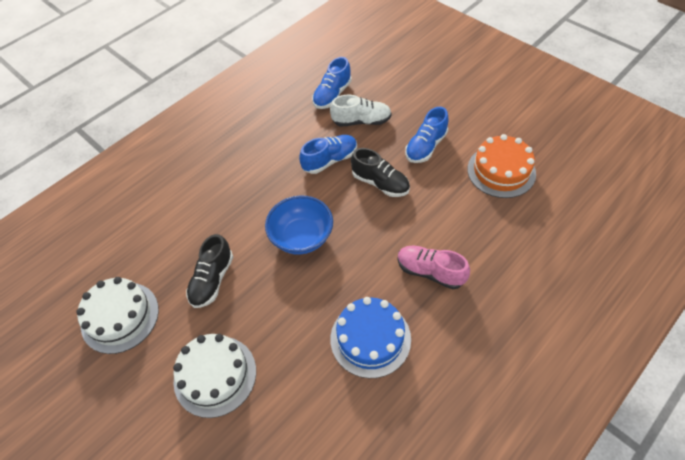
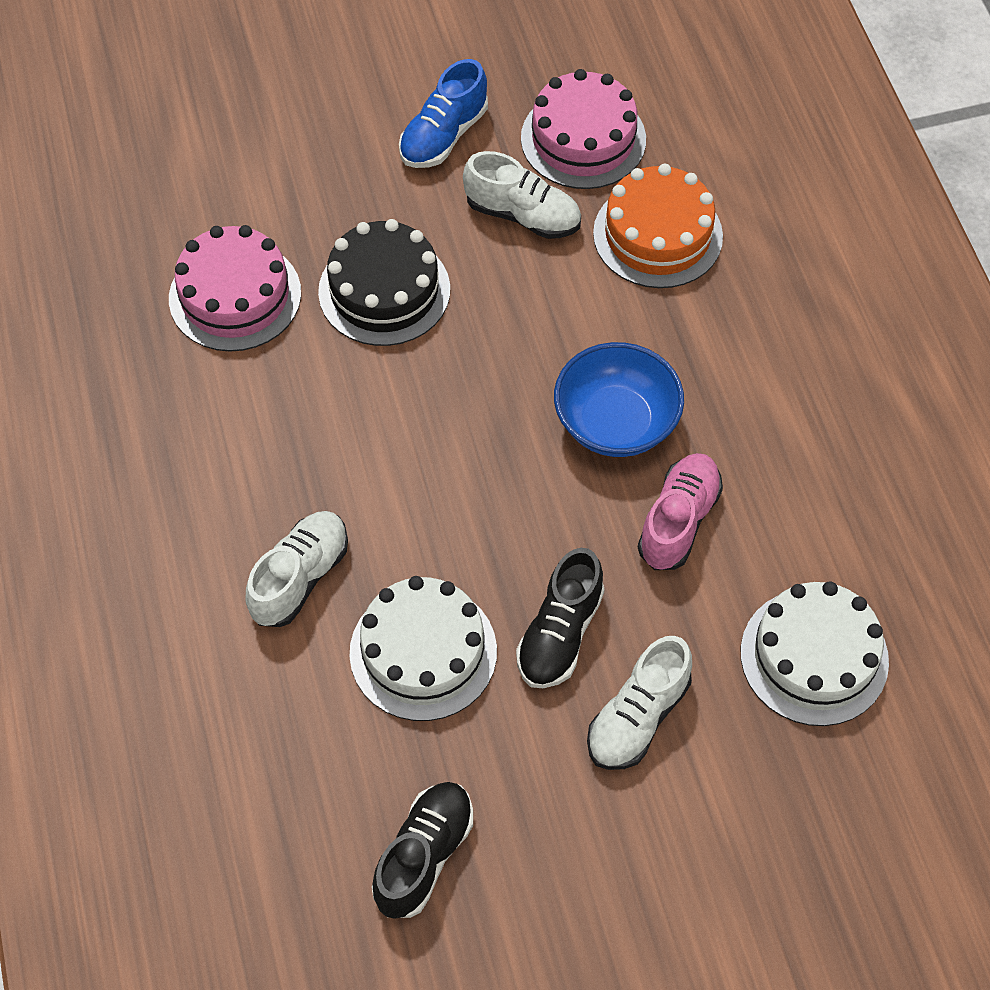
black cake: 0 -> 1
blue cake: 1 -> 0
blue shoe: 3 -> 1
pink cake: 0 -> 2
white shoe: 1 -> 3

